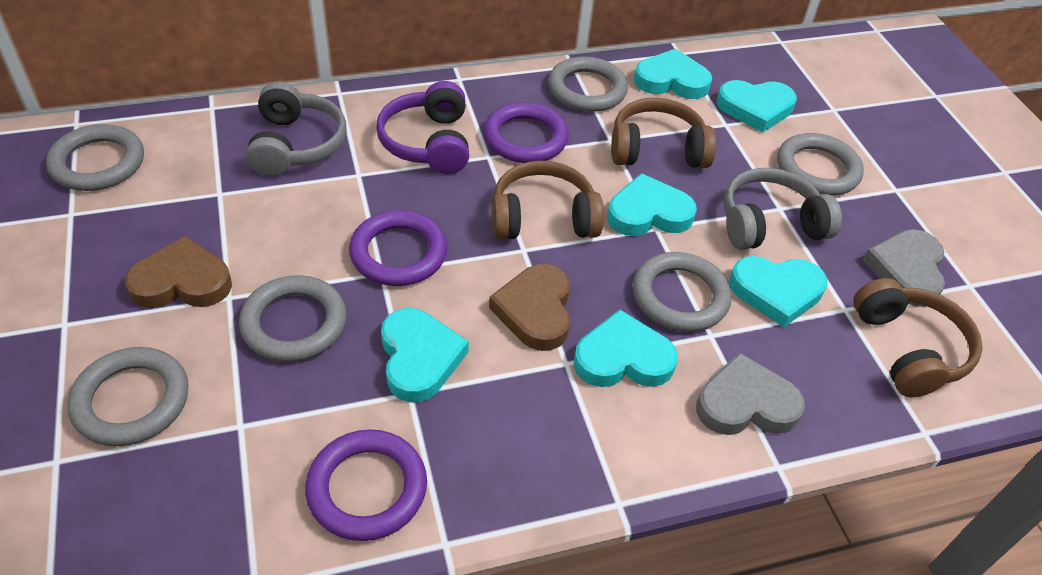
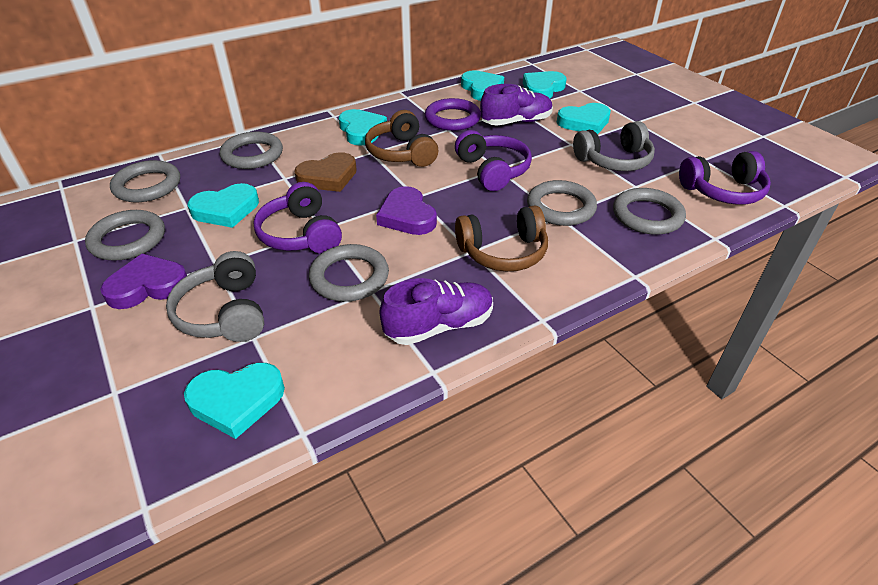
brown headphones: 3 -> 2
brown heart: 2 -> 1
grey heart: 2 -> 0
purple headphones: 1 -> 3
purple heart: 0 -> 2
purple ring: 3 -> 1
purple shoe: 0 -> 2

